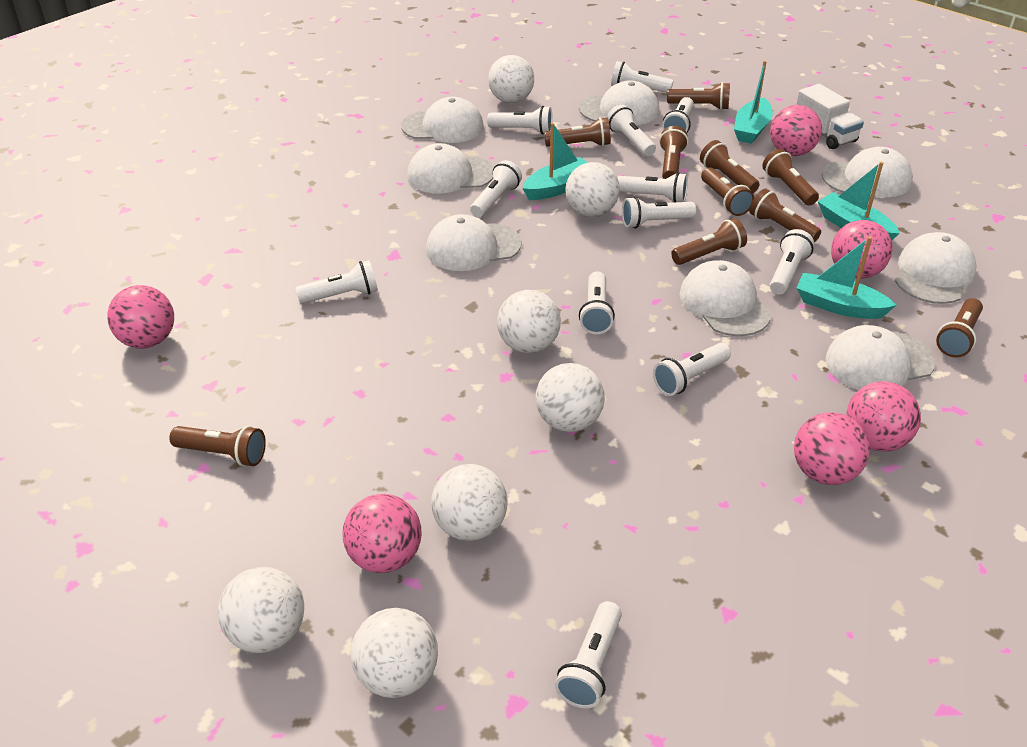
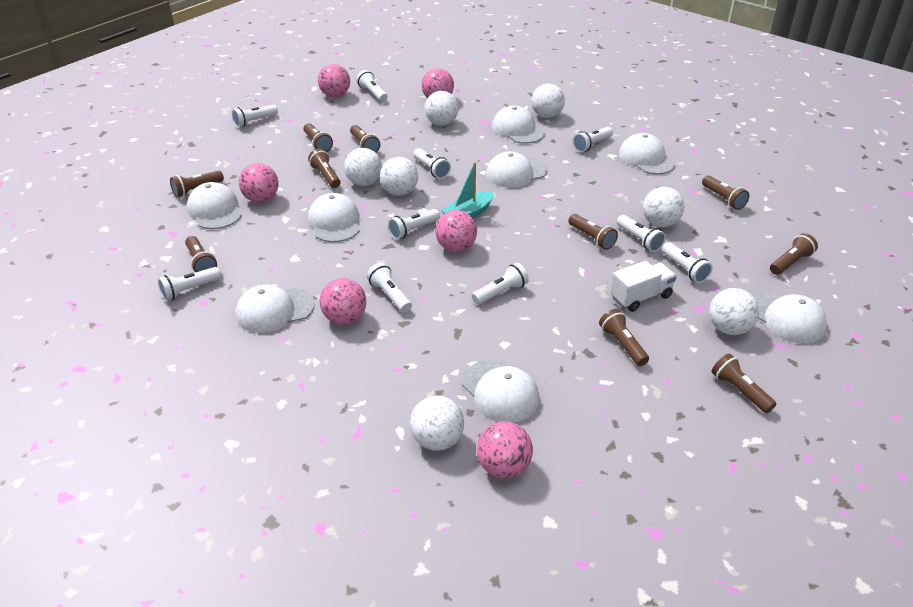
turquoise boat: 4 -> 1
white flashlight: 12 -> 10

